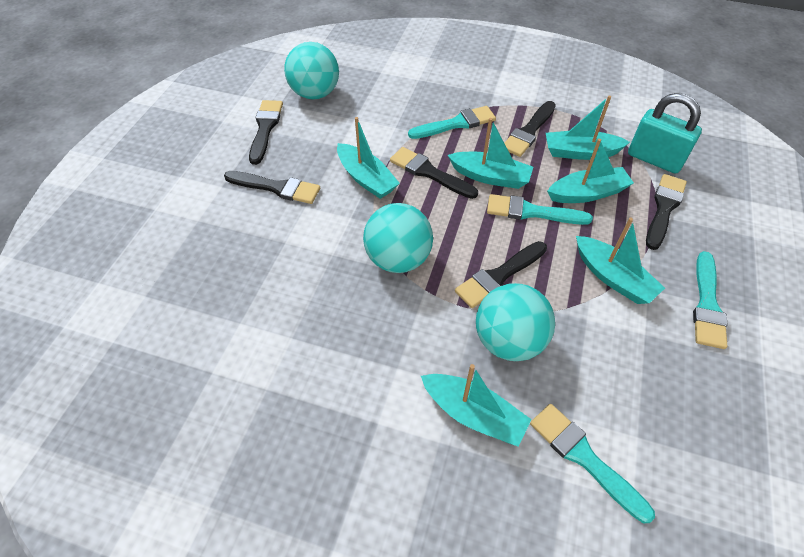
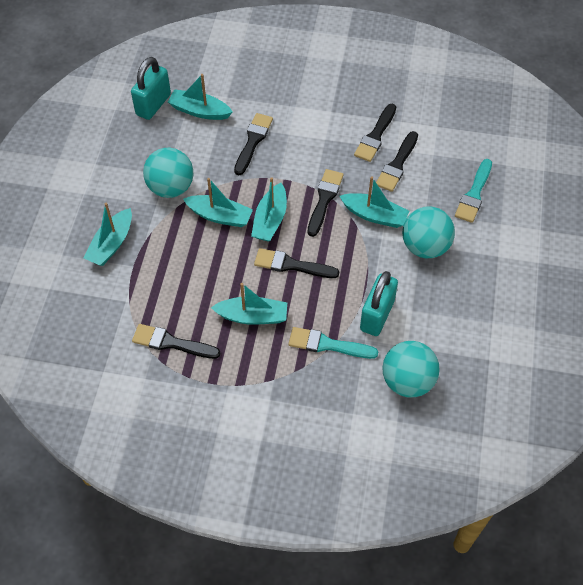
turquoise brush: 4 -> 2
turquoise padlock: 1 -> 2

